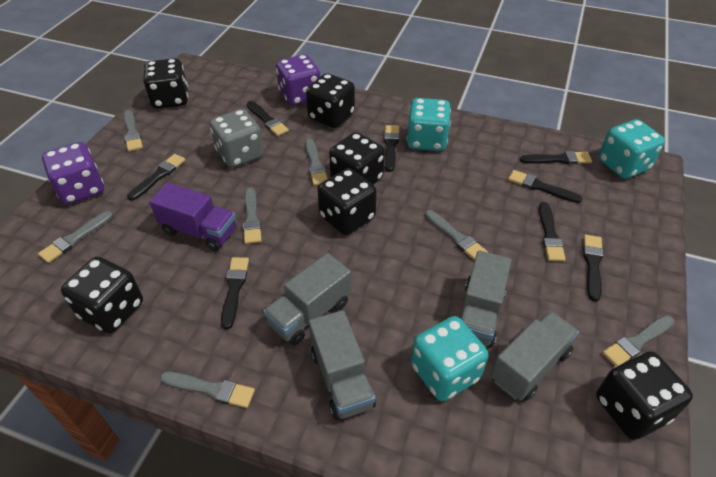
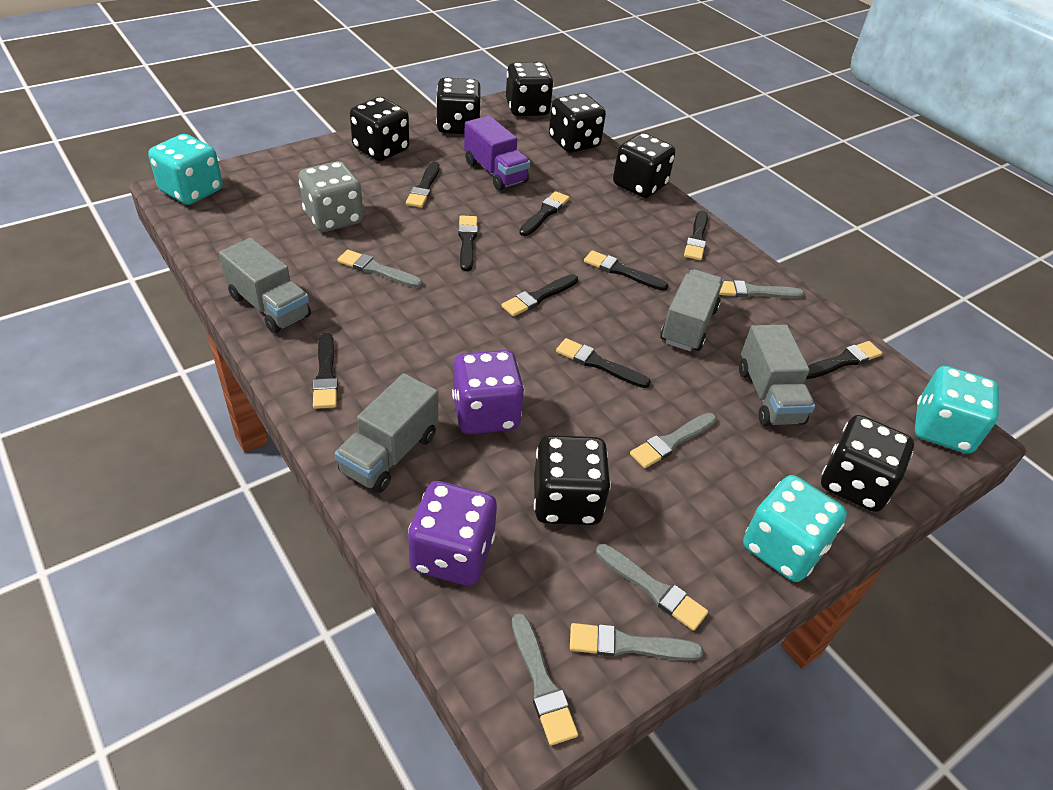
black brush: 8 -> 9
black dice: 6 -> 7
grey brush: 7 -> 6

